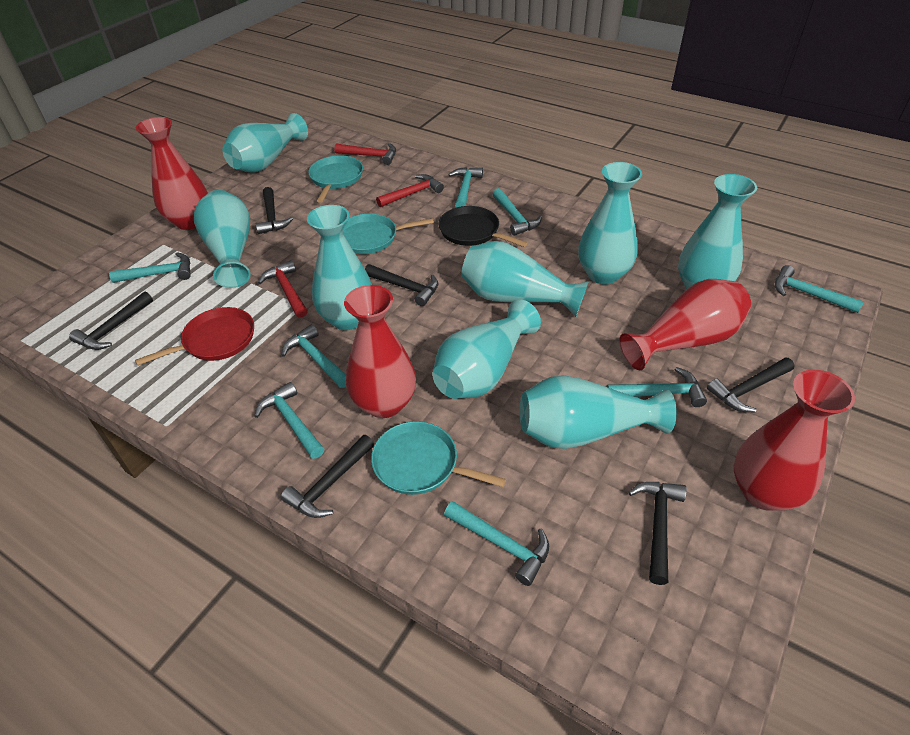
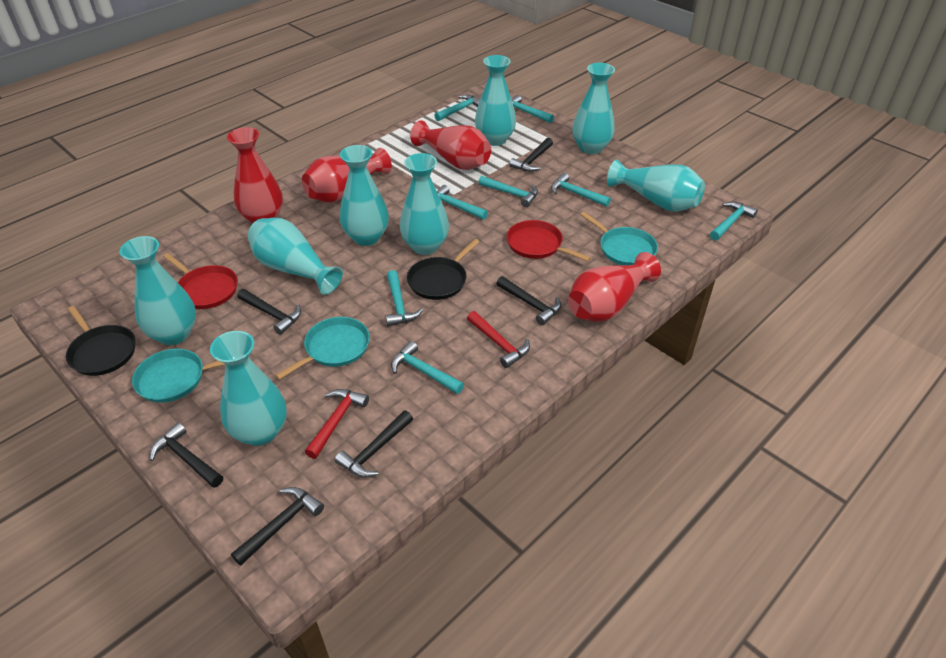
black pan: 1 -> 2
red hammer: 3 -> 2
red pan: 1 -> 2

